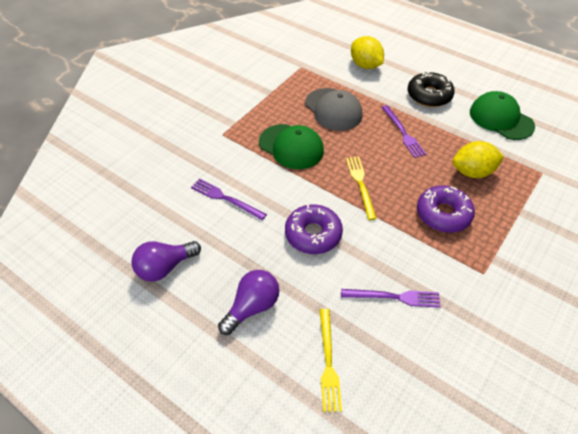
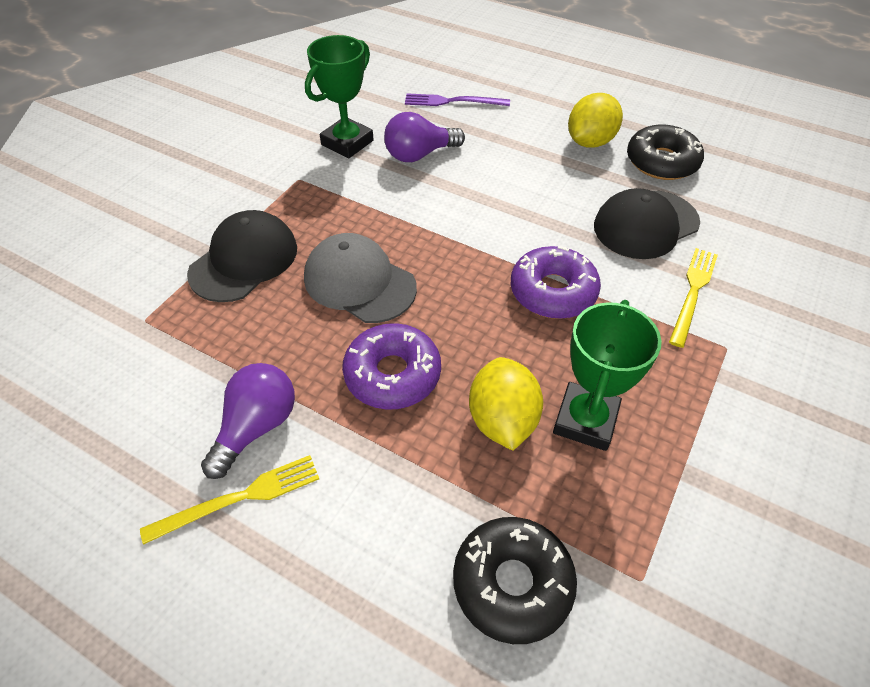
black cap: 0 -> 2
black donut: 1 -> 2
green cap: 2 -> 0
green trophy: 0 -> 2
purple fork: 3 -> 1

